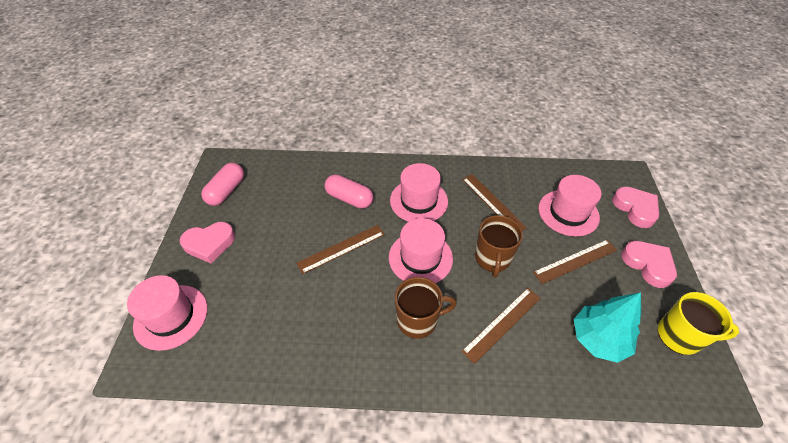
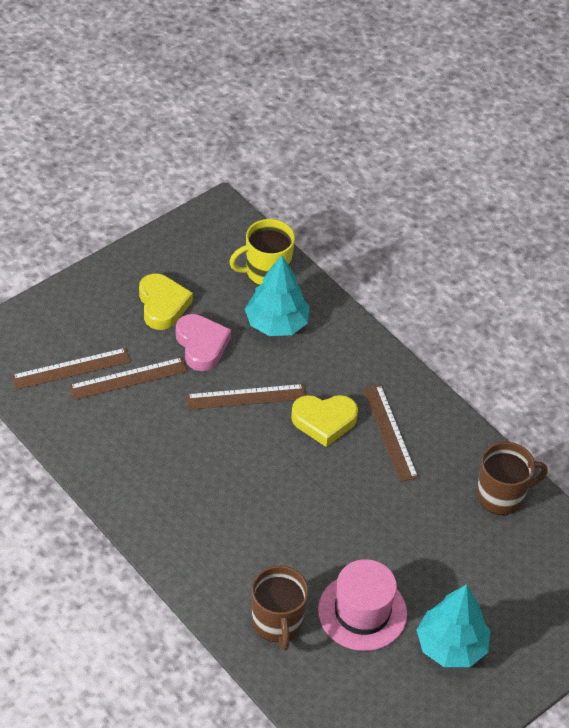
pink capsule: 2 -> 0
pink hat: 4 -> 1
pink heart: 3 -> 1
turquoise tree: 1 -> 2
yellow heart: 0 -> 2

